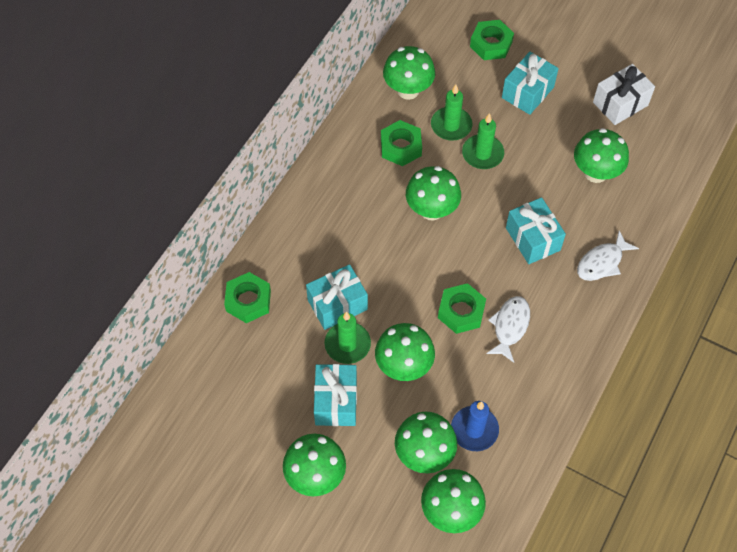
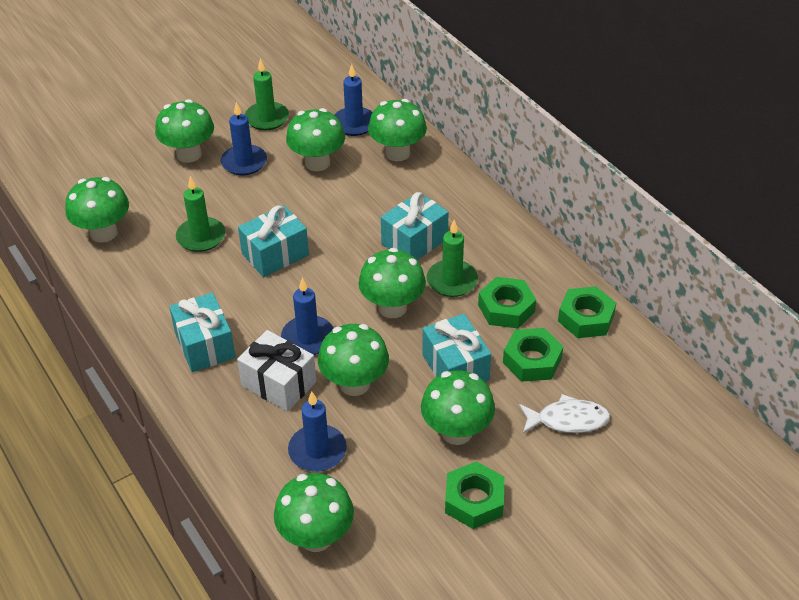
blue candle: 1 -> 4
green mushroom: 7 -> 8
white fish: 2 -> 1

